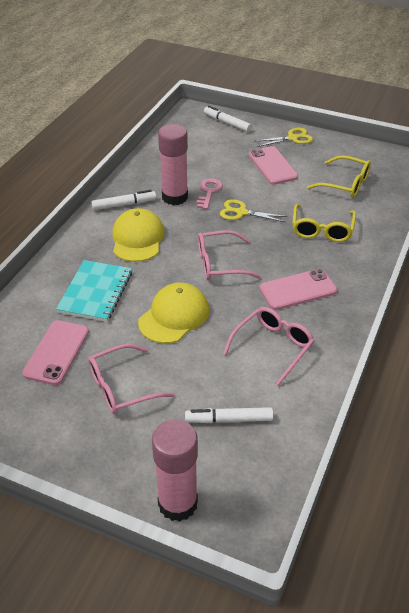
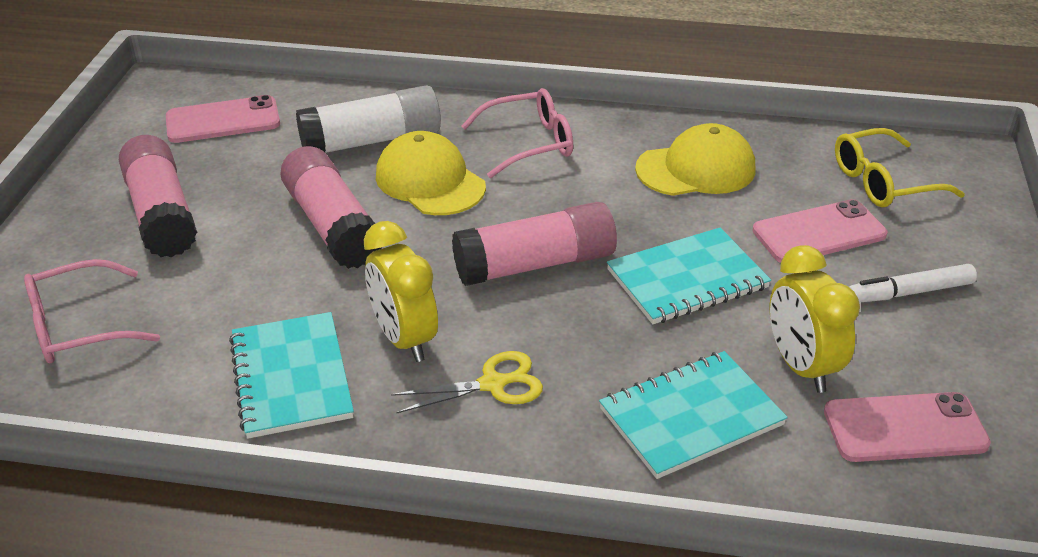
pink glasses: 3 -> 2
pink glue stick: 2 -> 3
pink key: 1 -> 0
turquoise notebook: 1 -> 3
white glue stick: 0 -> 1
white marker: 3 -> 1
yellow clock: 0 -> 2
yellow glasses: 2 -> 1
yellow scissors: 2 -> 1

